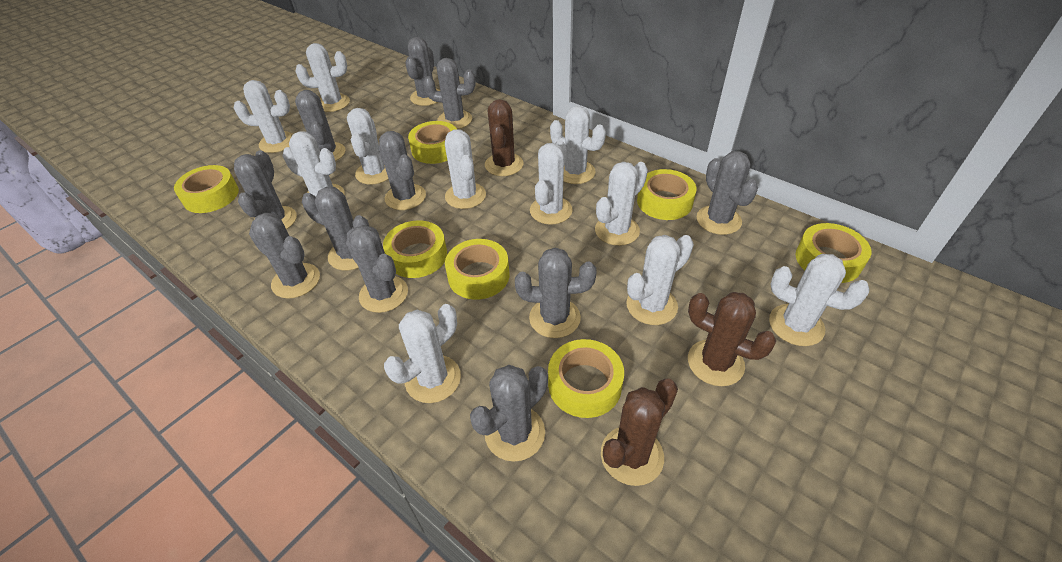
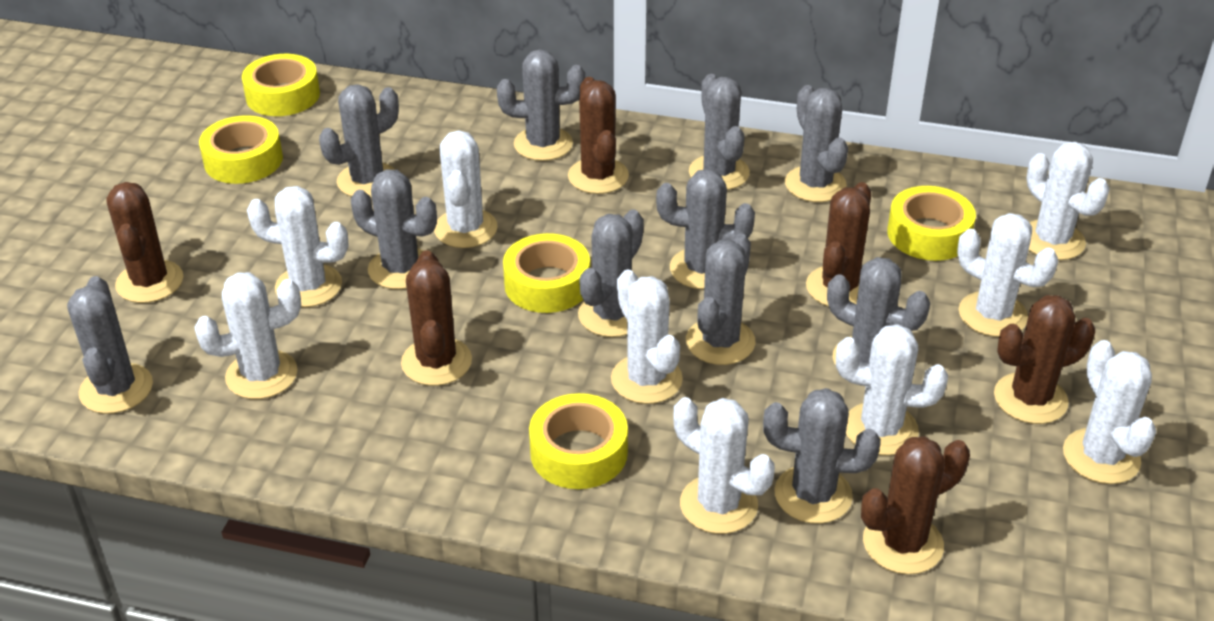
brown cactus: 3 -> 6
white cactus: 11 -> 9
yellow tape: 7 -> 5

